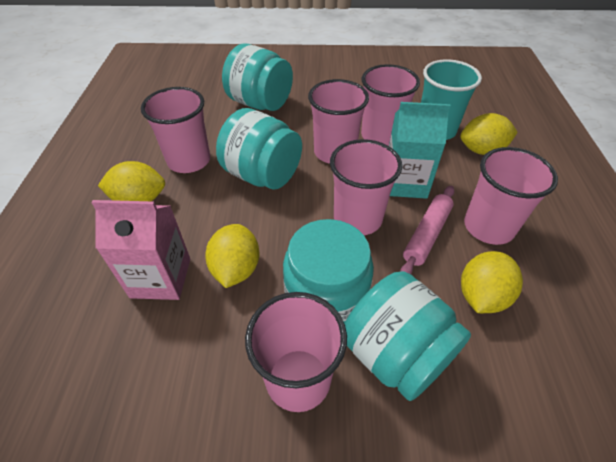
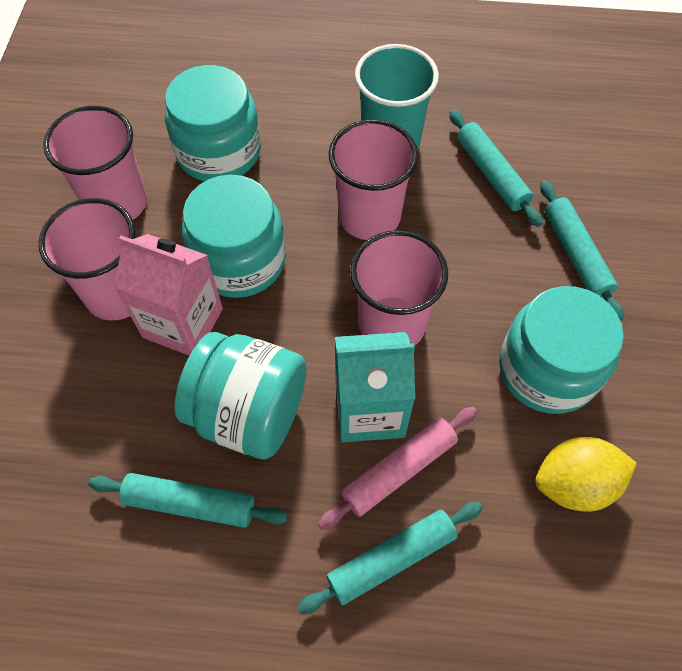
pink cup: 6 -> 4
turquoise rolling pin: 0 -> 4
yellow lemon: 4 -> 1

